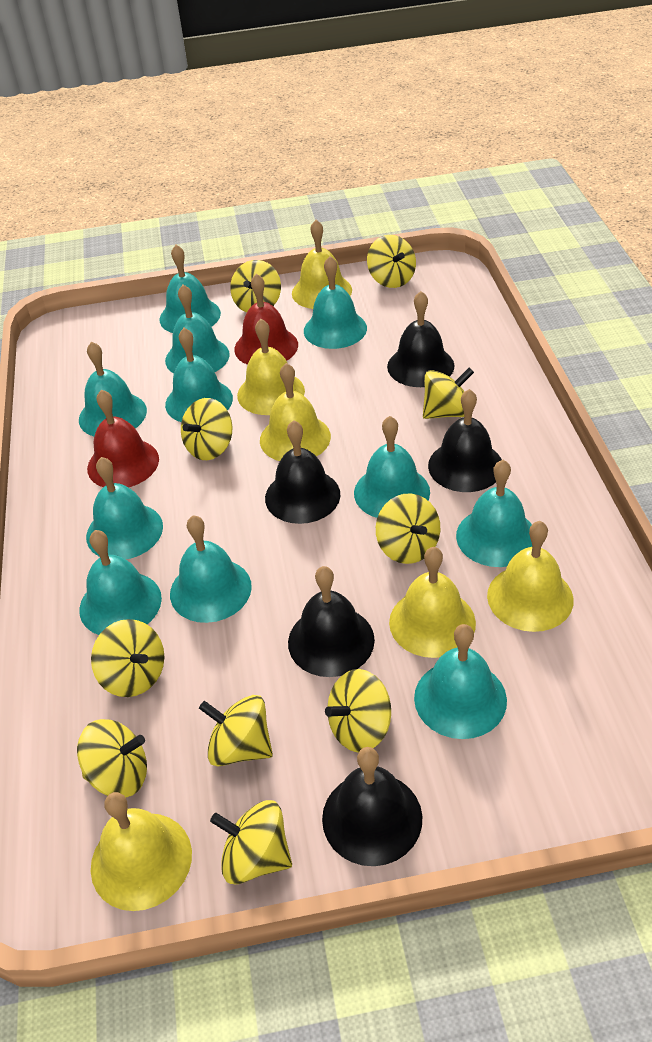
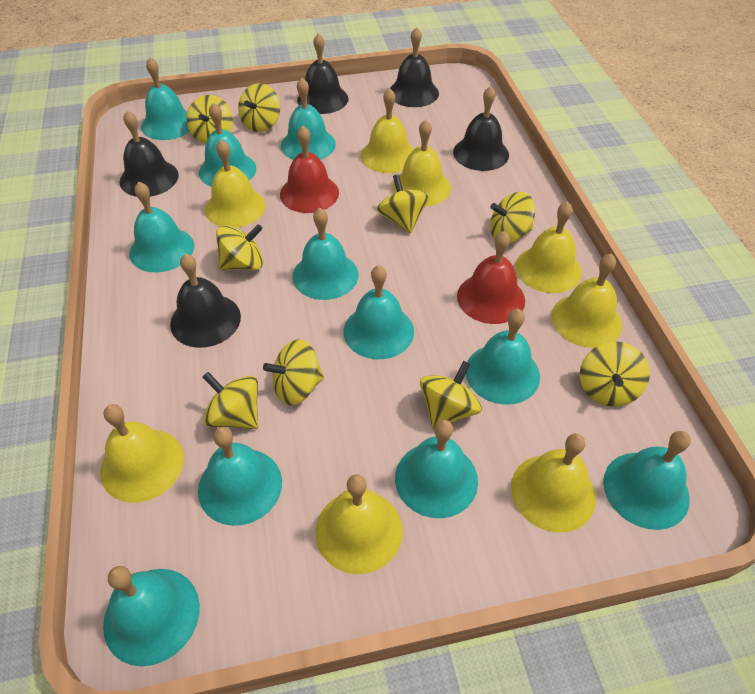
yellow bell: 6 -> 8
yellow spinning top: 10 -> 9

